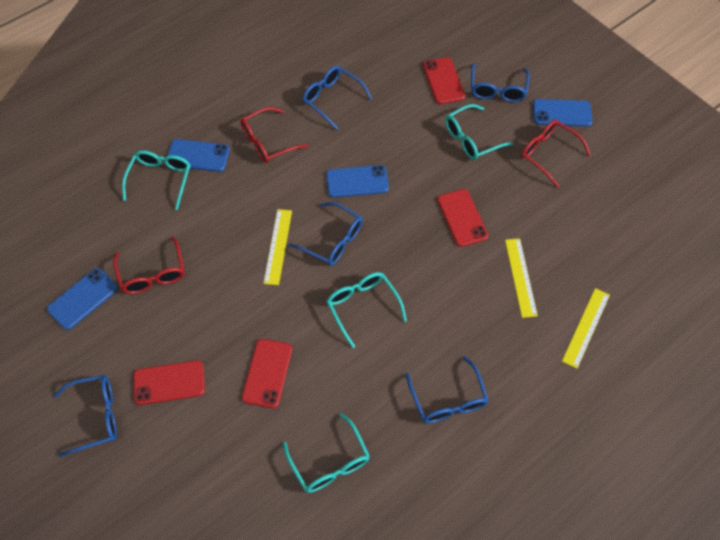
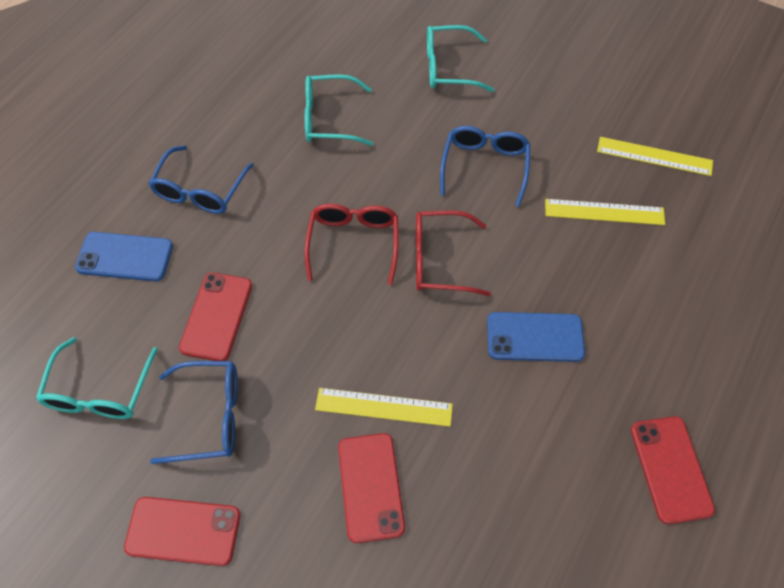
blue glasses: 5 -> 3
blue phone: 4 -> 2
red glasses: 3 -> 2
turquoise glasses: 4 -> 3

